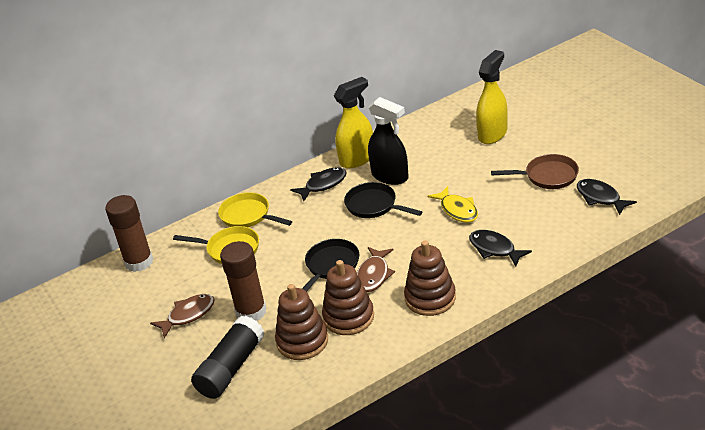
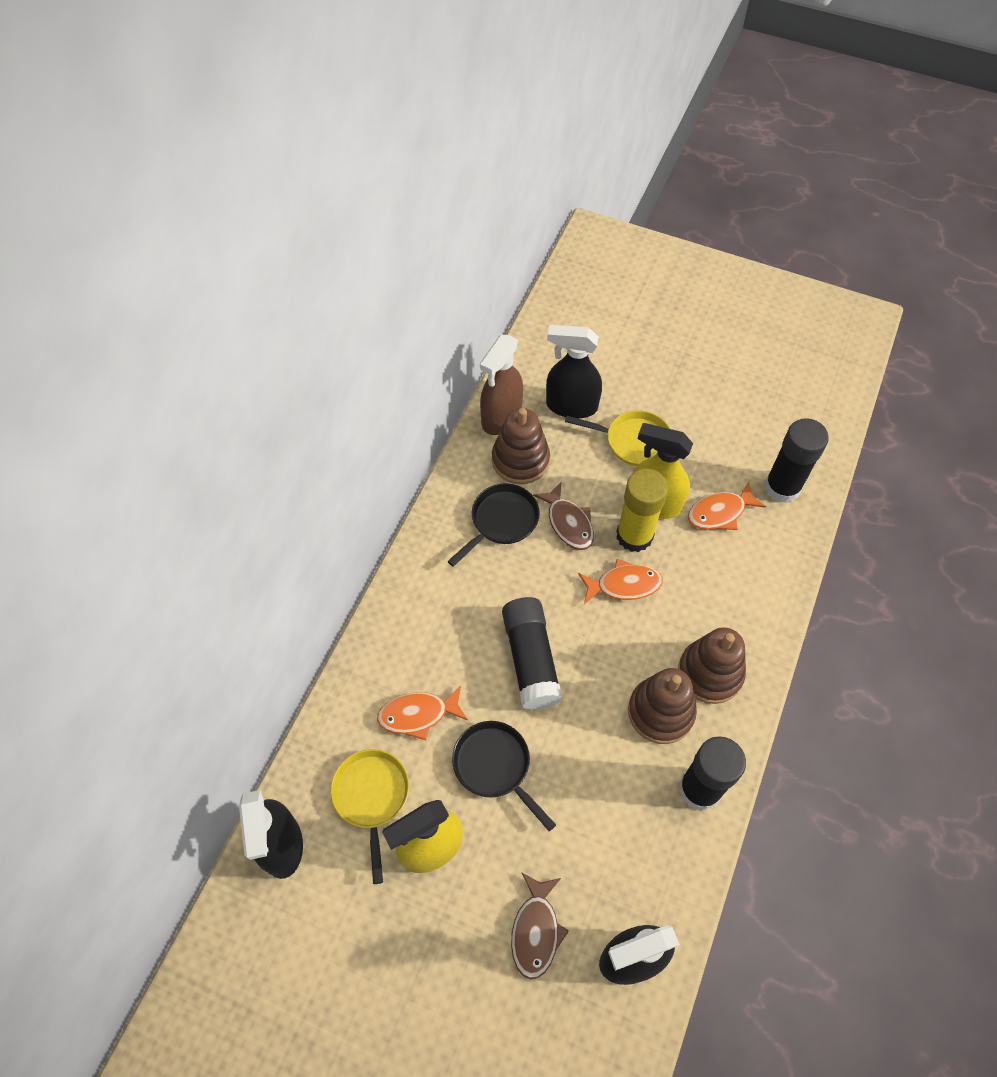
black fish: 3 -> 0
black glue stick: 1 -> 3
black spray bottle: 1 -> 3
brown glue stick: 2 -> 0
brown pan: 1 -> 0
brown spray bottle: 0 -> 1
orange fish: 0 -> 3
yellow fish: 1 -> 0
yellow glue stick: 0 -> 1

